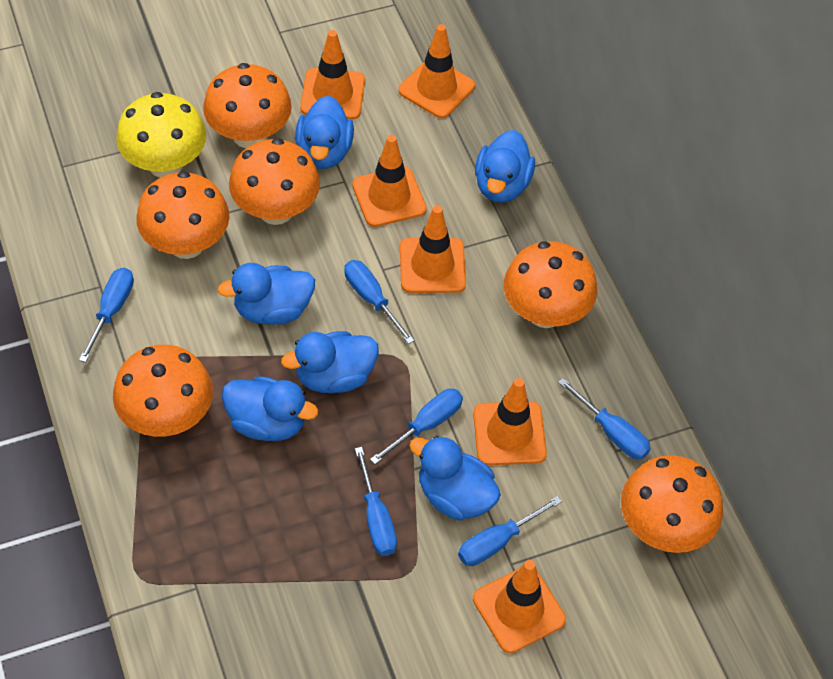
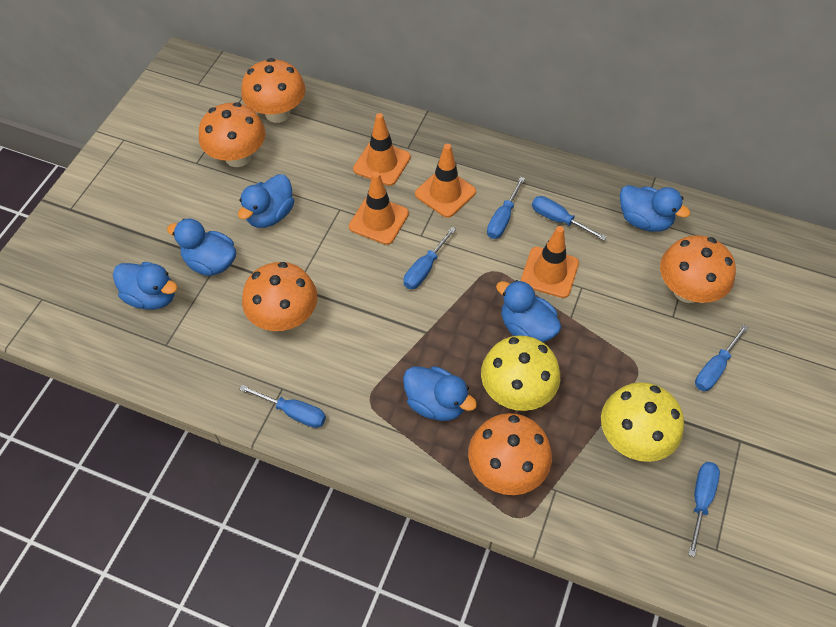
orange mushroom: 6 -> 5
orange traffic cone: 6 -> 4
yellow mushroom: 1 -> 2

